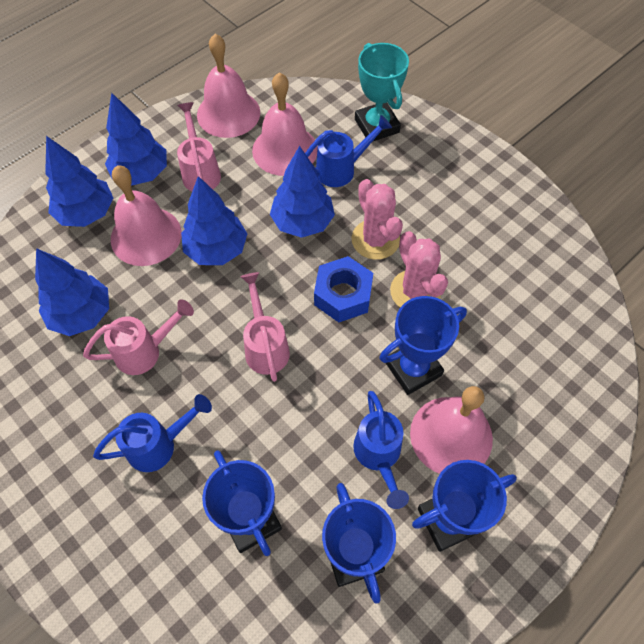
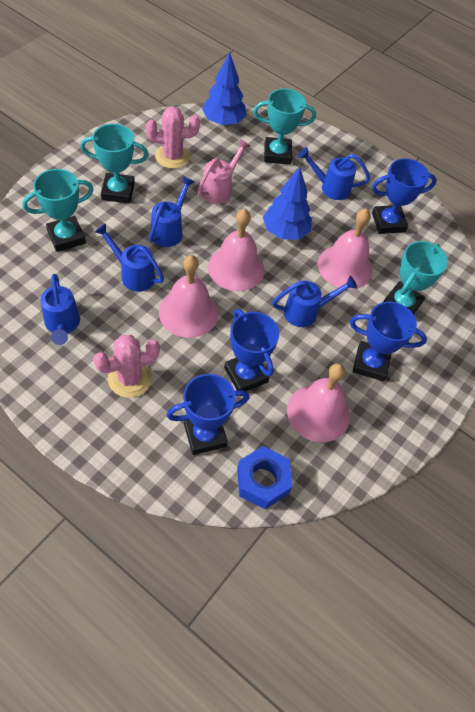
blue tree: 5 -> 2
blue watering can: 3 -> 5
pink watering can: 3 -> 1
turquoise trophy: 1 -> 4

